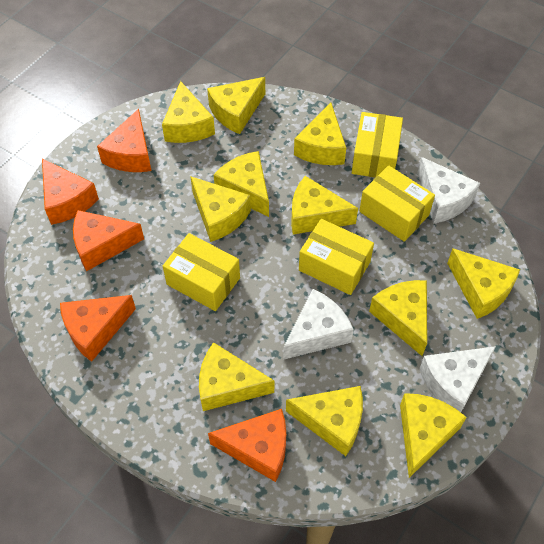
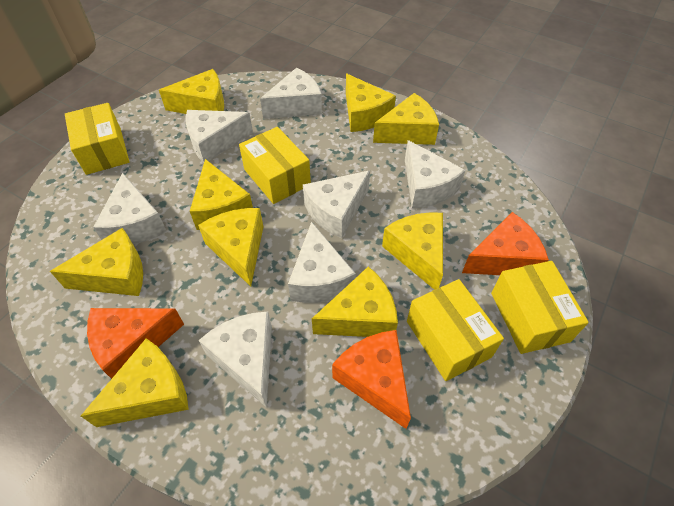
orange cheese: 5 -> 3
white cheese: 3 -> 7
yellow cheese: 11 -> 9

